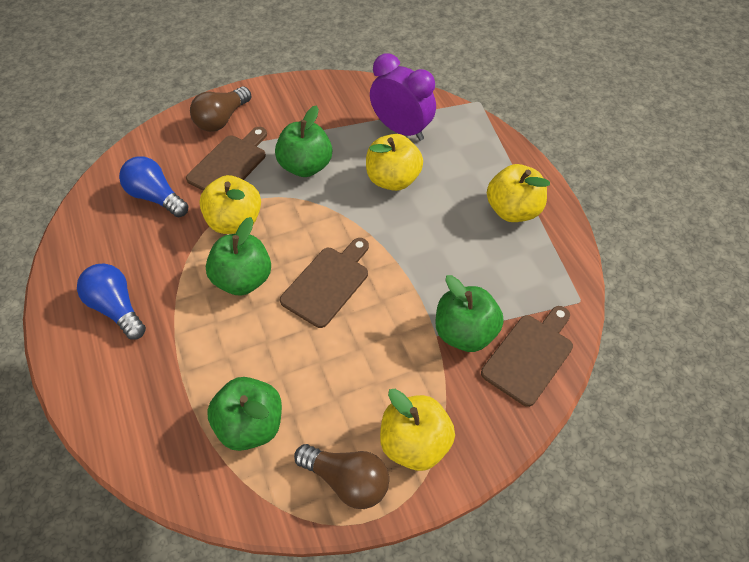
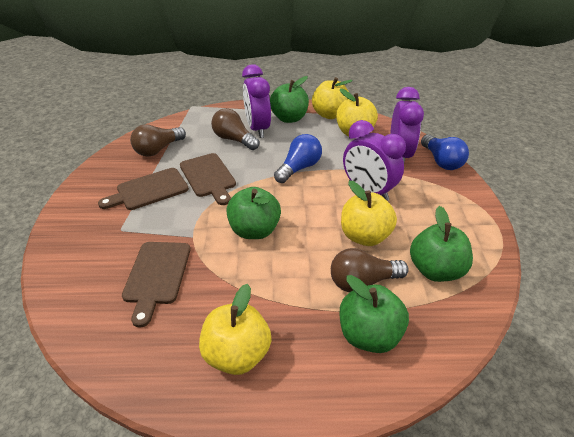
brown light bulb: 2 -> 3
purple clock: 1 -> 3

